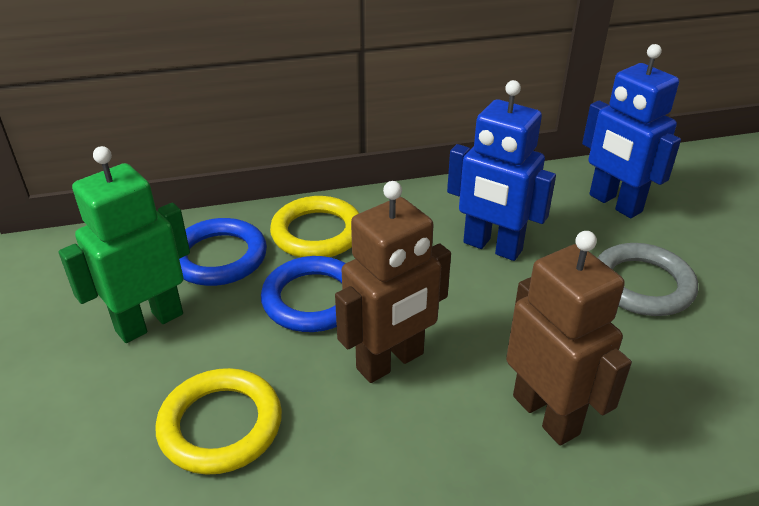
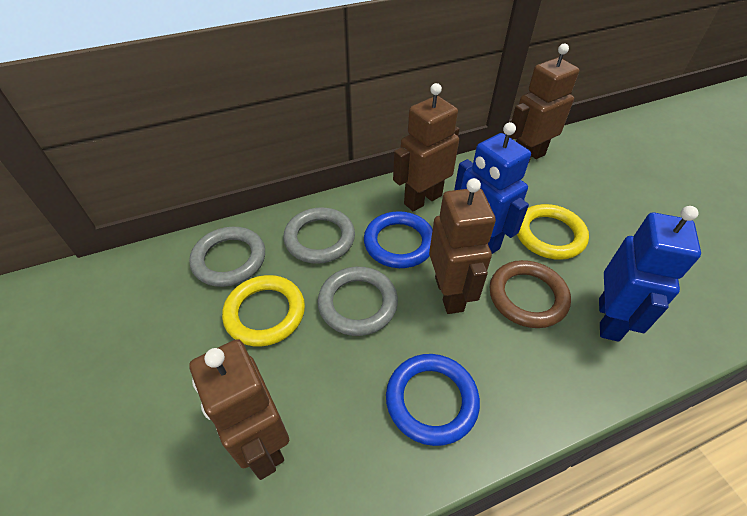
brown ring: 0 -> 1
brown robot: 2 -> 4
green robot: 1 -> 0
grey ring: 1 -> 3

